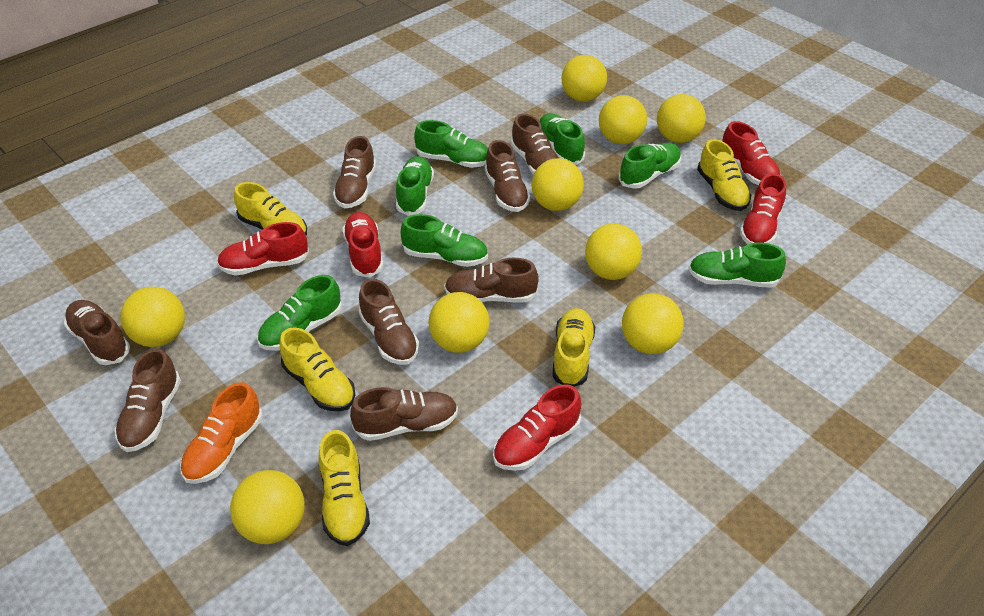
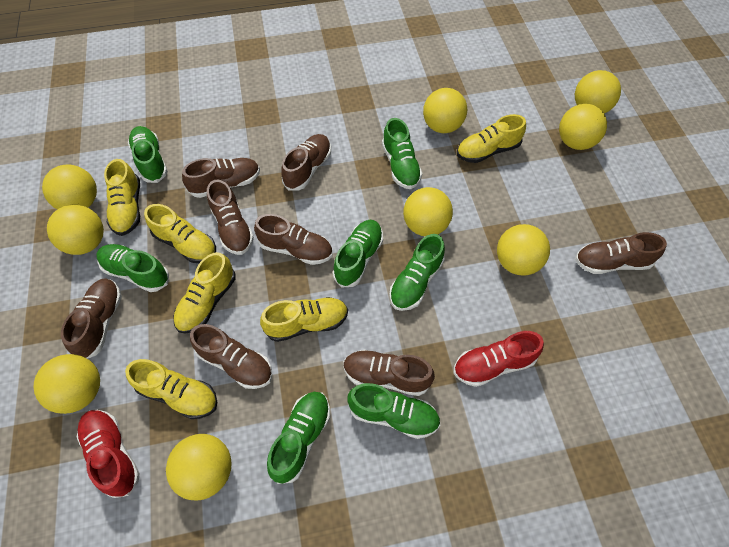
orange shoe: 1 -> 0
red shoe: 5 -> 2
yellow shoe: 5 -> 6

